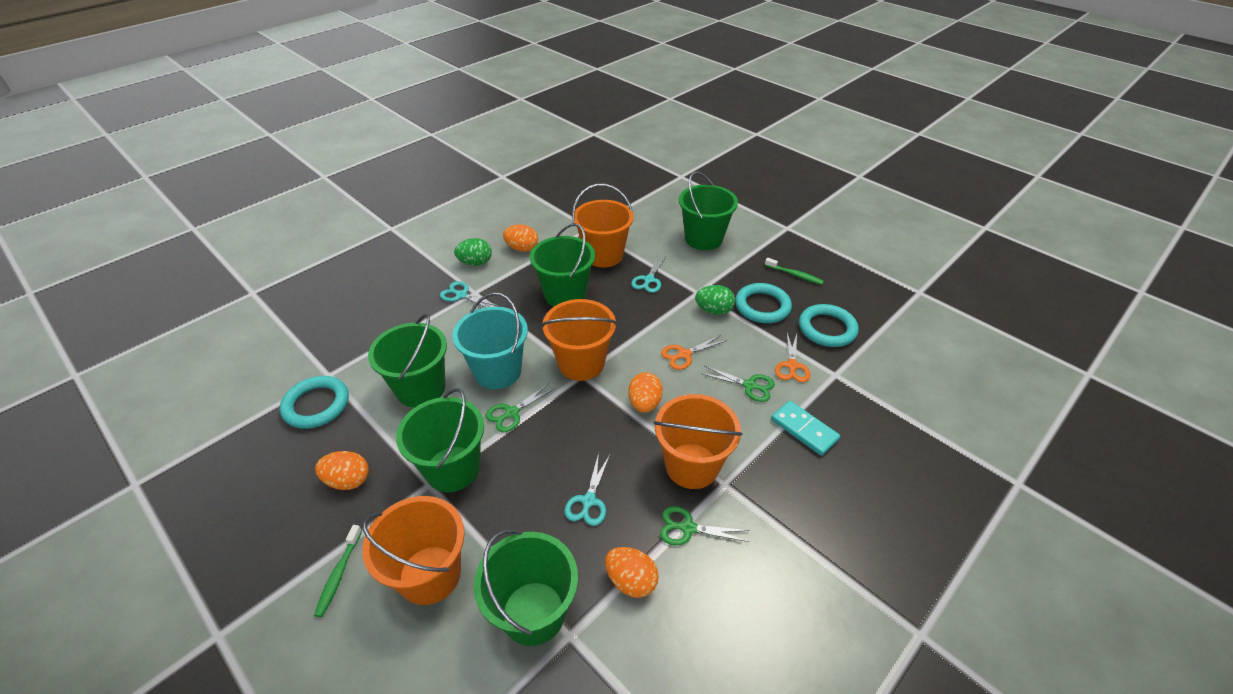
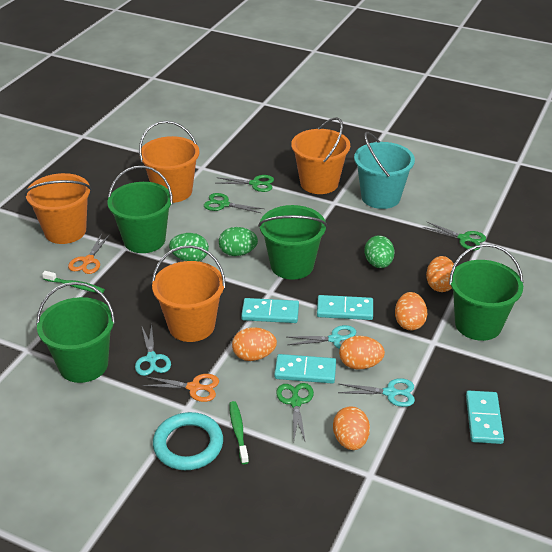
green bucket: 5 -> 4
green egg: 2 -> 3
green scissors: 3 -> 4
orange egg: 4 -> 5
turquoise domino: 1 -> 4
turquoise ring: 3 -> 1

